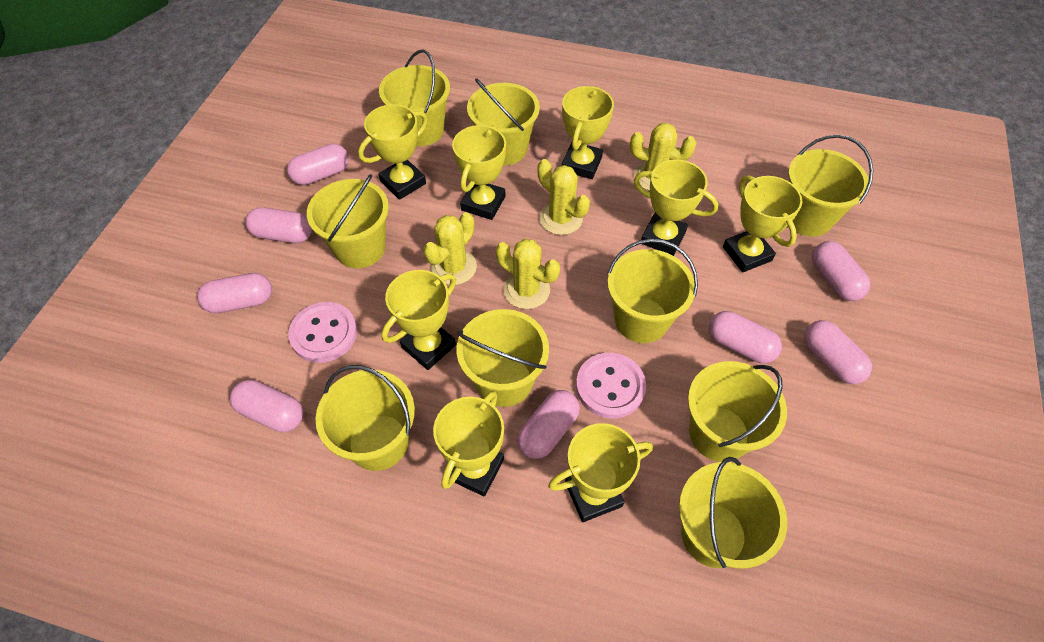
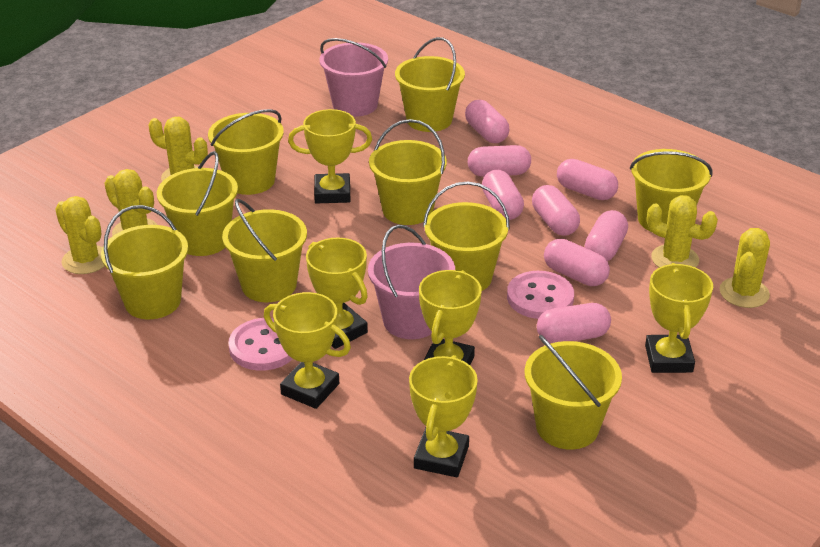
pink bucket: 0 -> 2
yellow cactus: 4 -> 5
yellow trophy: 8 -> 6

